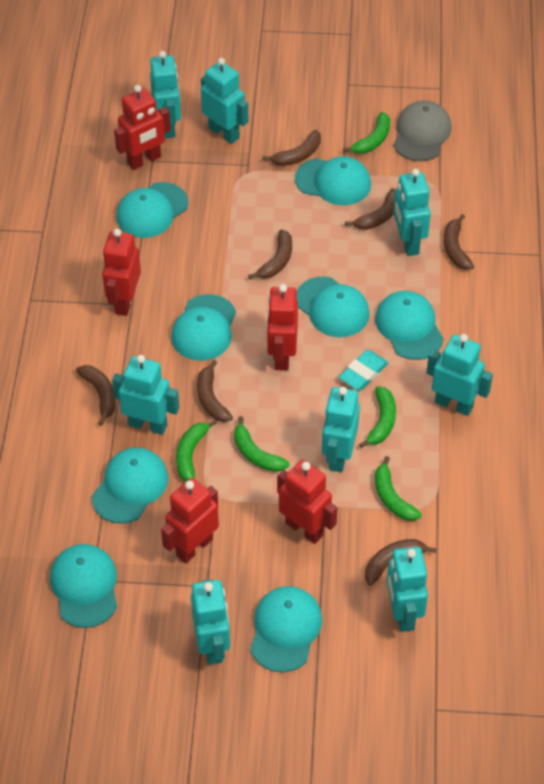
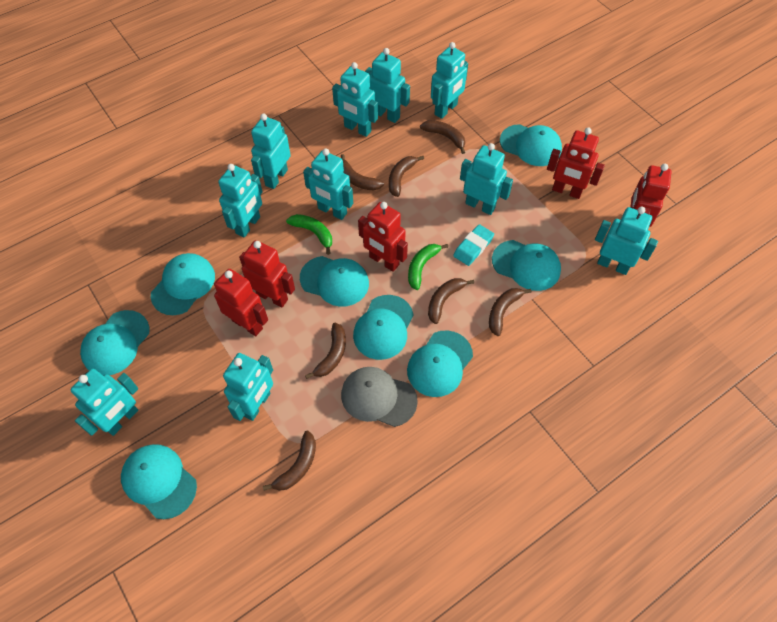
green banana: 5 -> 2
turquoise robot: 8 -> 10

